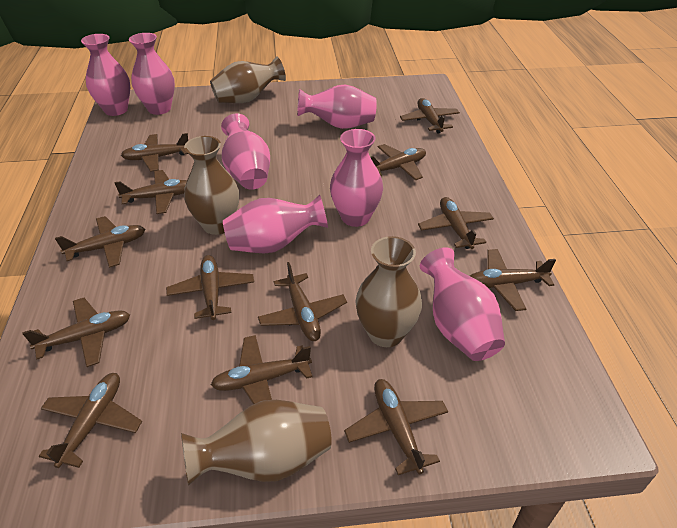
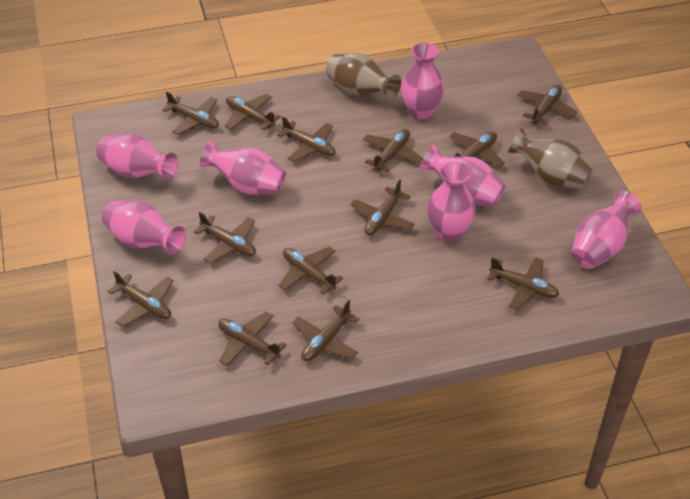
brown vase: 4 -> 2

